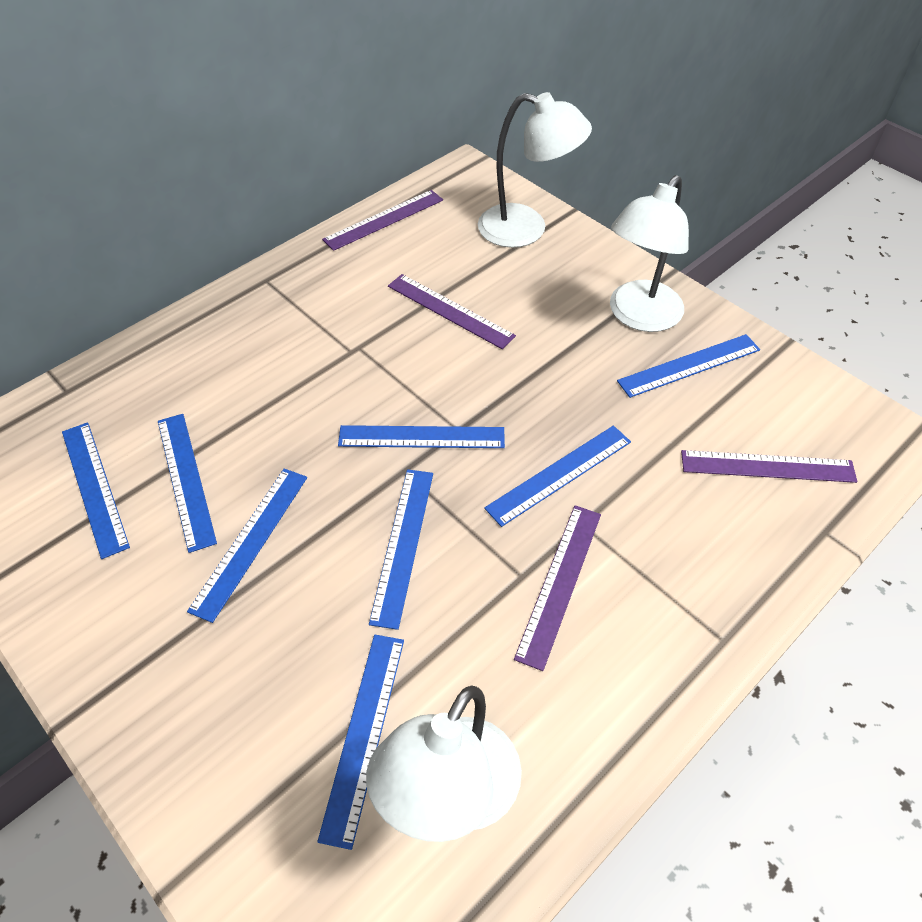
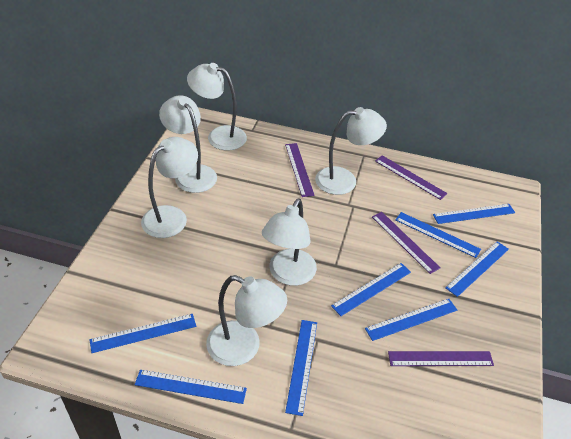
white lamp: 3 -> 6

